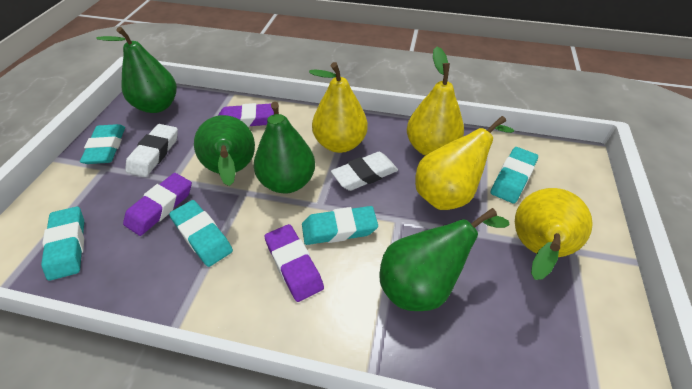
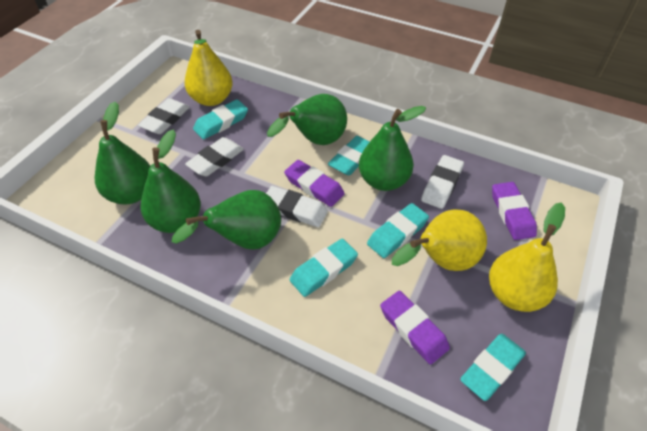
green pear: 4 -> 5
white eraser: 2 -> 4
yellow pear: 4 -> 3

